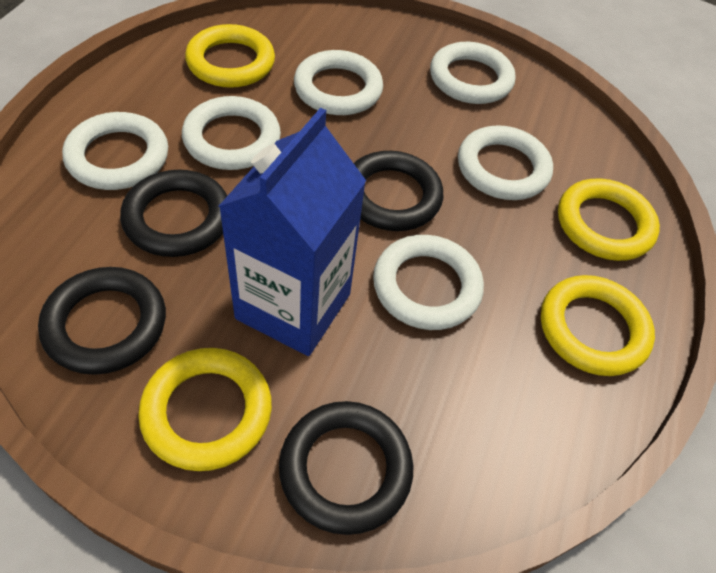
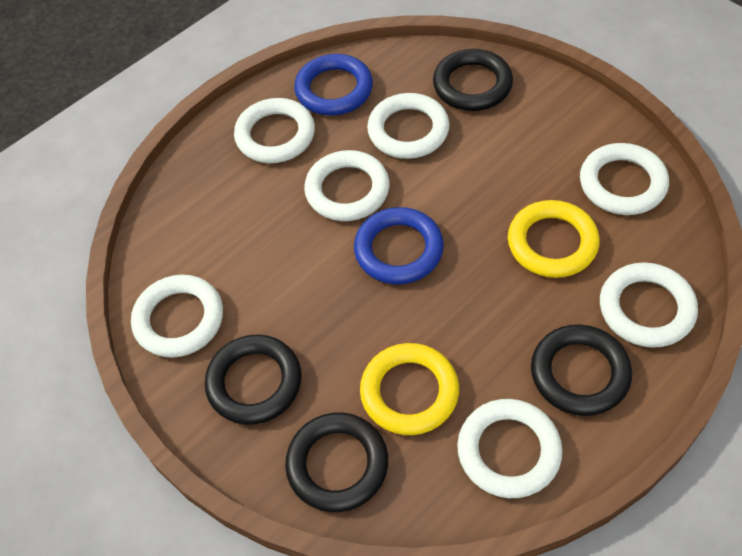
blue carton: 1 -> 0
blue ring: 0 -> 2
white ring: 6 -> 7
yellow ring: 4 -> 2

